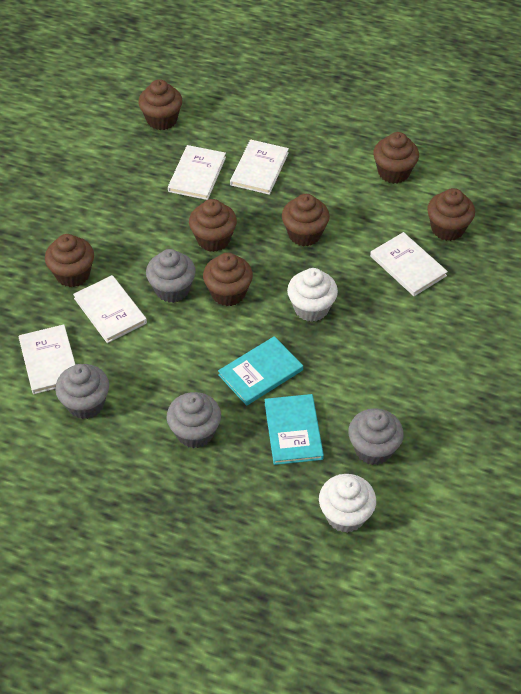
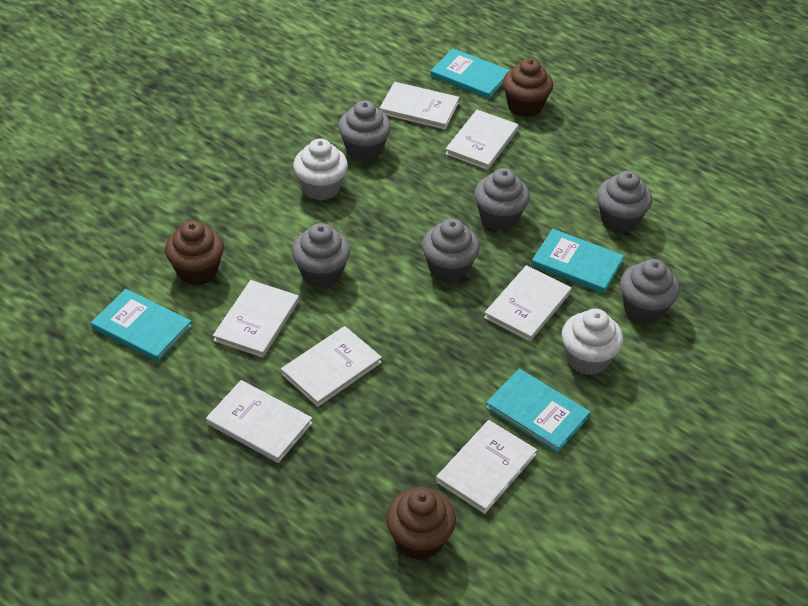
brown cupcake: 7 -> 3
grey cupcake: 4 -> 6
turquoise book: 2 -> 4
white book: 5 -> 7

